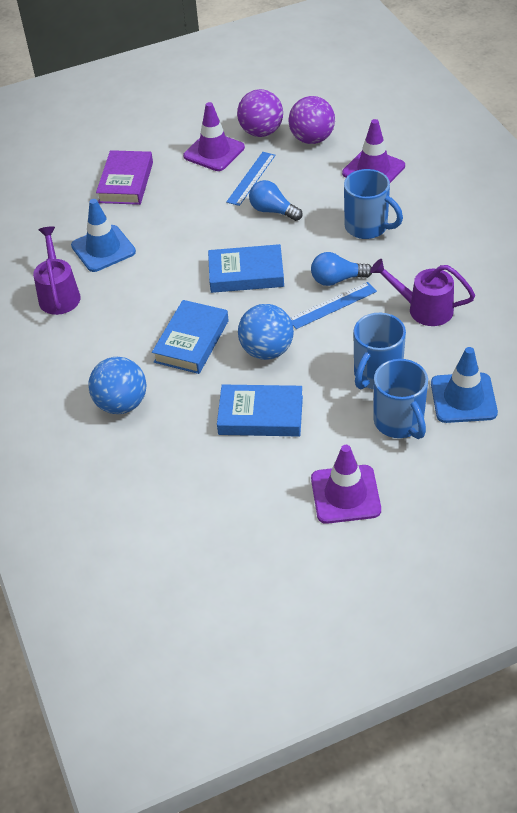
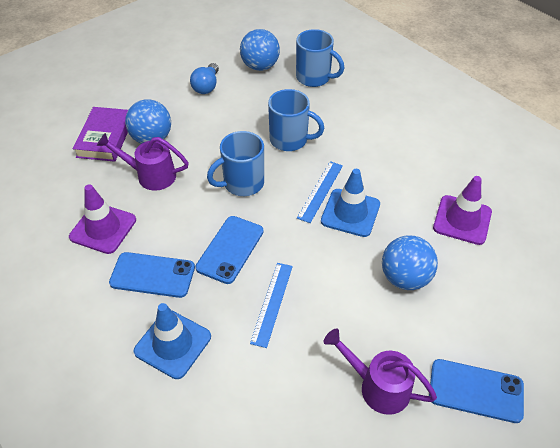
blue ball: 2 -> 3
blue book: 3 -> 0
blue light bulb: 2 -> 1
blue phone: 0 -> 3
purple ball: 2 -> 0
purple traffic cone: 3 -> 2

